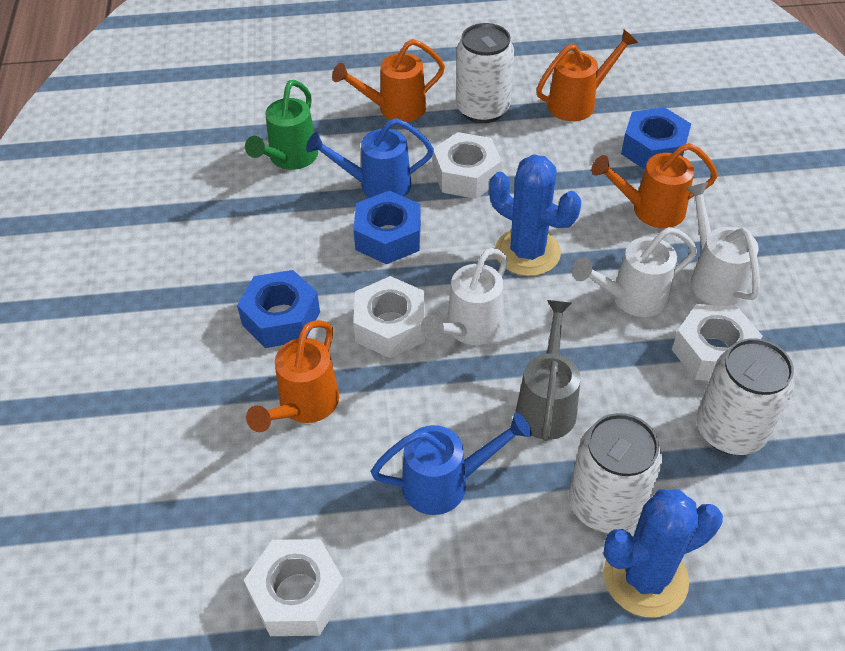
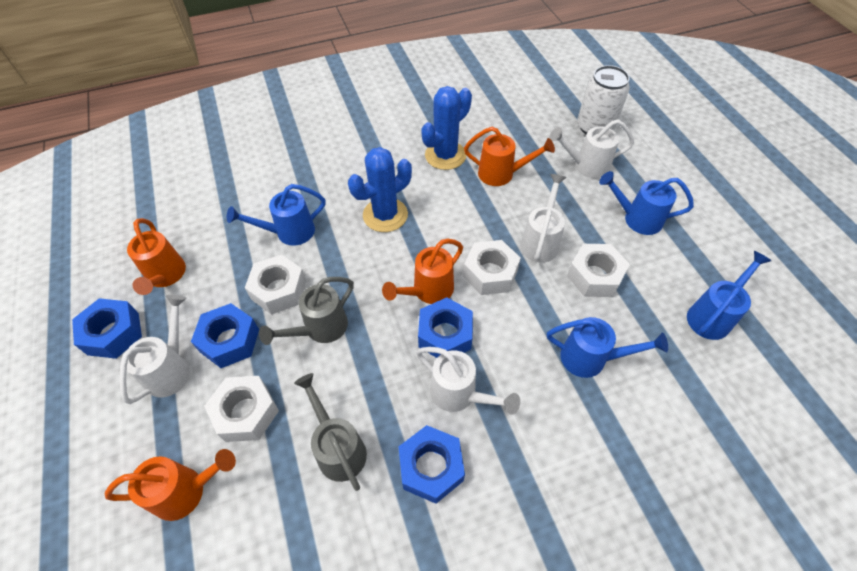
blue nut: 3 -> 4
blue watering can: 2 -> 4
green watering can: 1 -> 0
grey watering can: 1 -> 2
white can: 3 -> 1
white watering can: 3 -> 4

